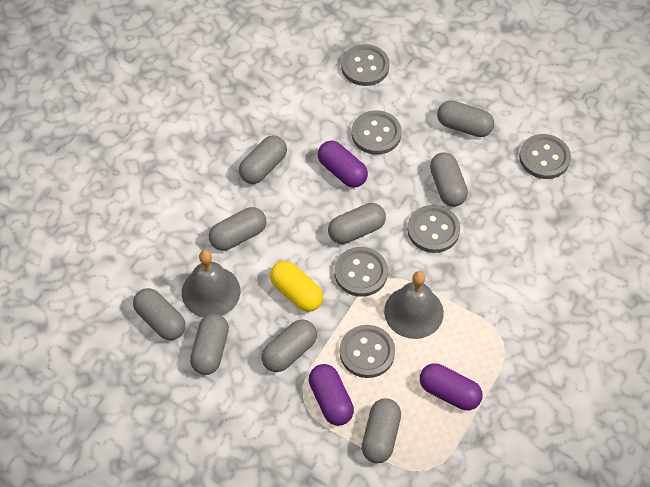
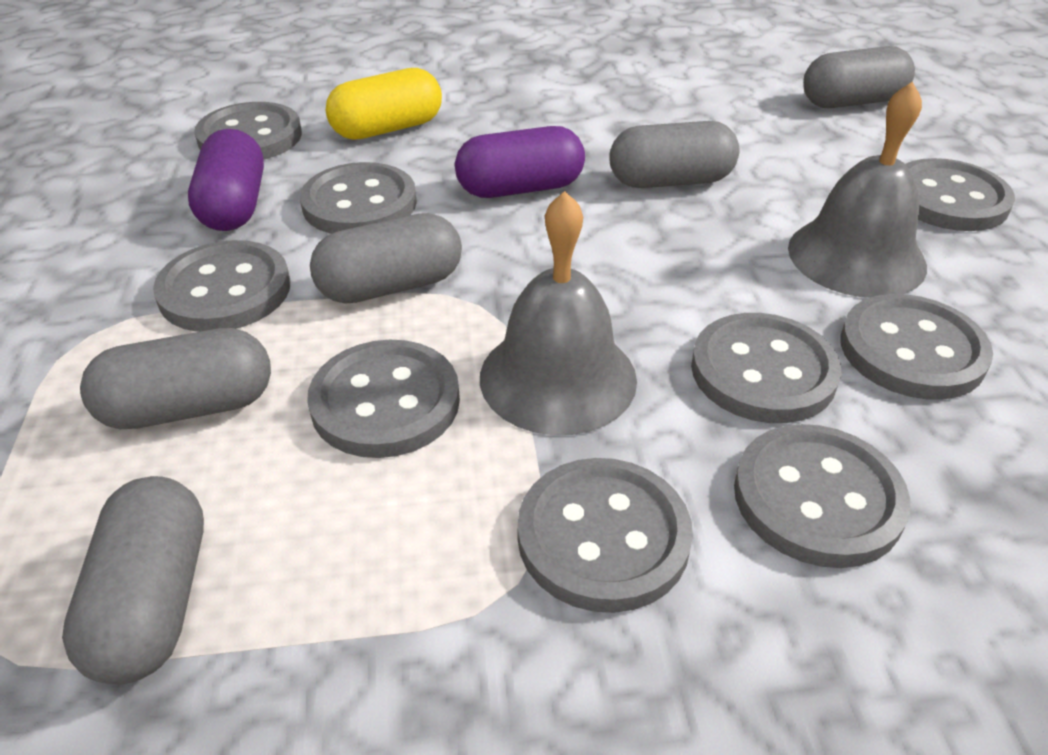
grey button: 6 -> 9
grey capsule: 9 -> 5
purple capsule: 3 -> 2

